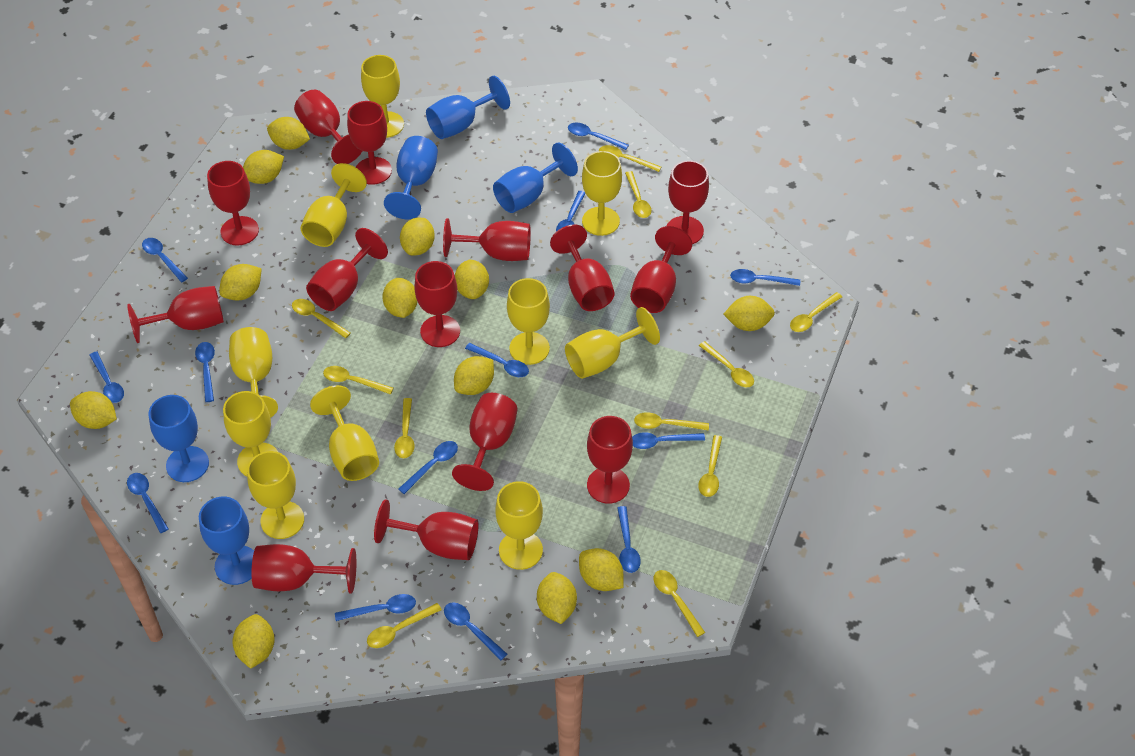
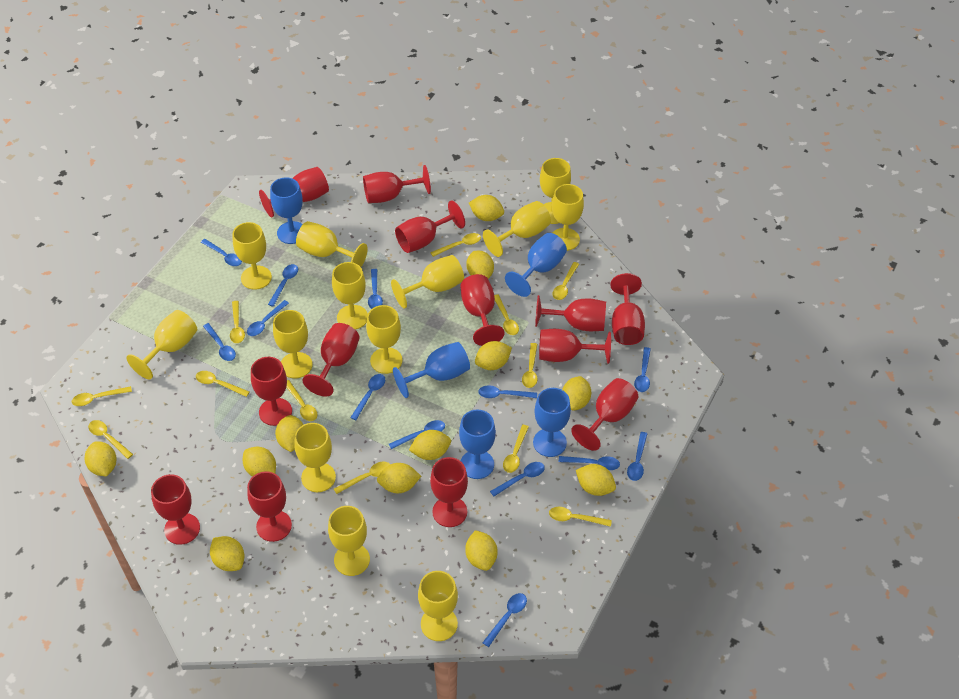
red goblet: 14 -> 13
yellow goblet: 10 -> 13
yellow spoon: 11 -> 12

